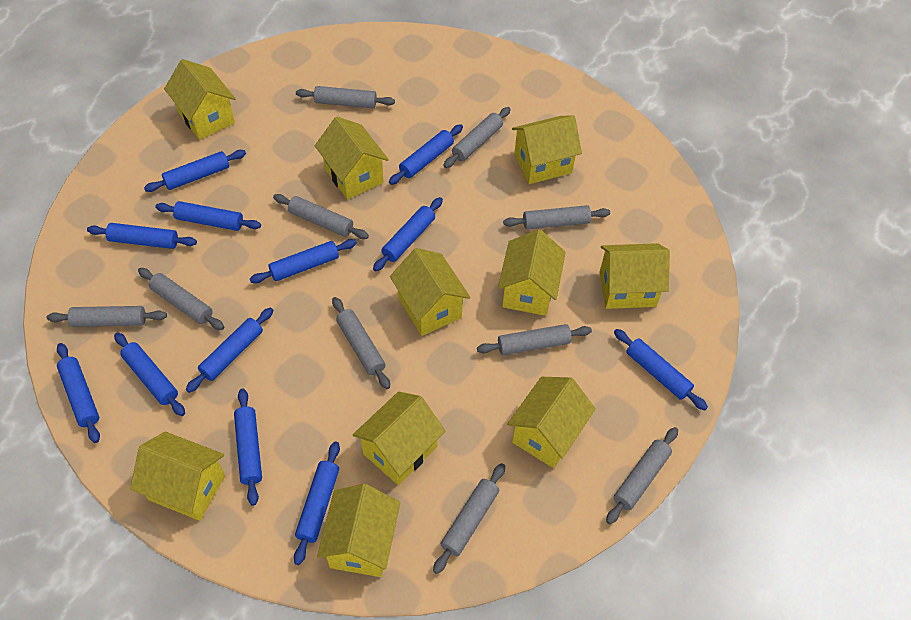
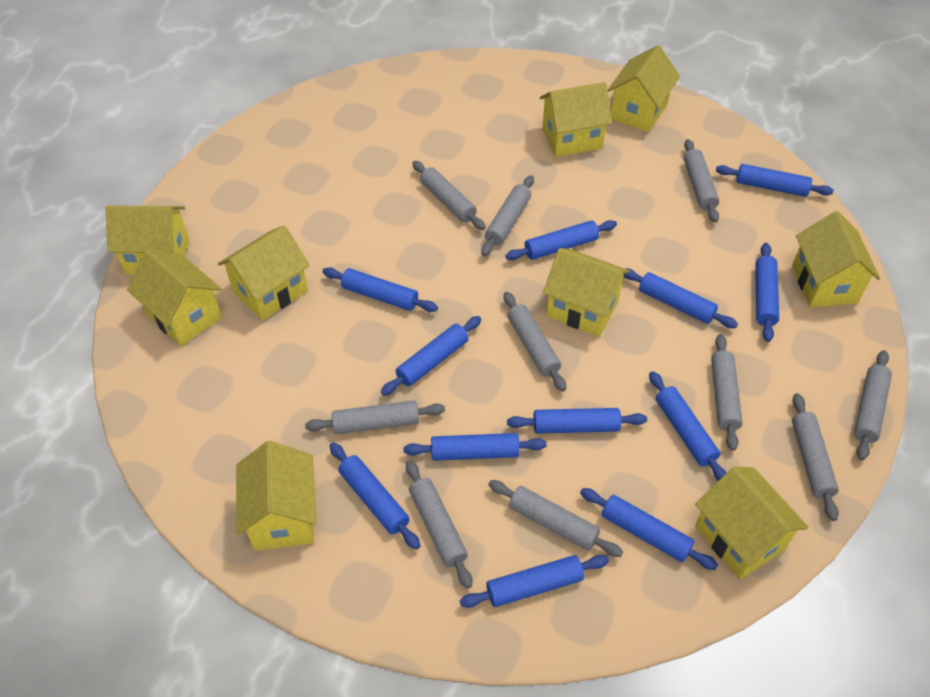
yellow house: 10 -> 9

